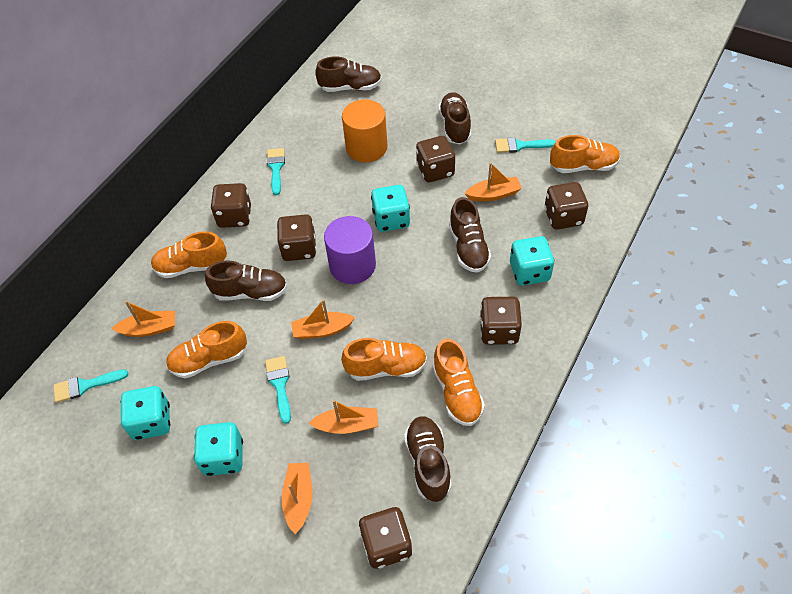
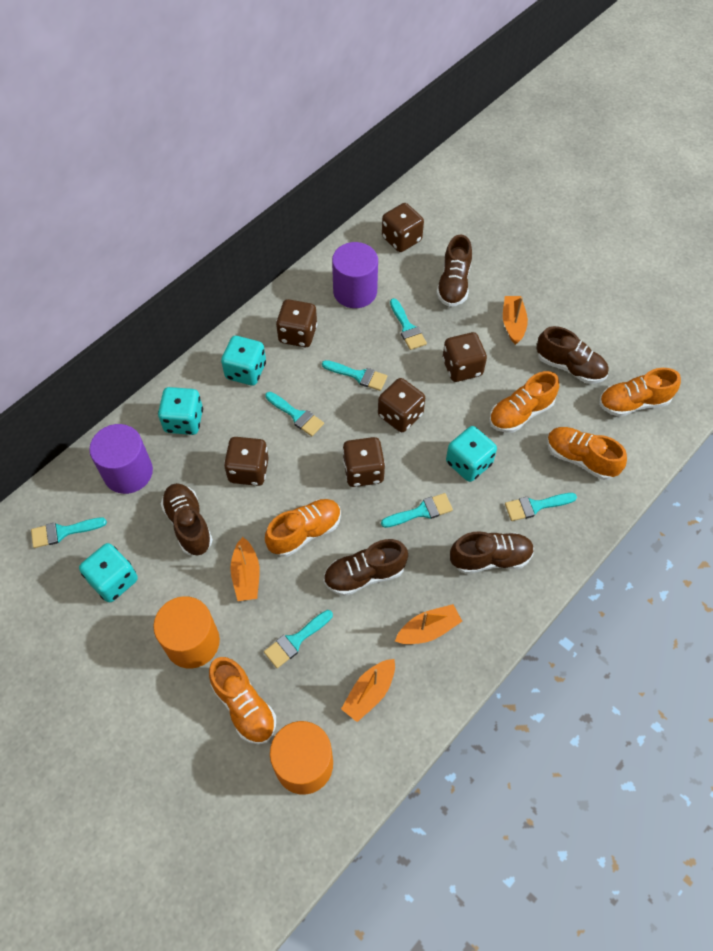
orange boat: 5 -> 4
orange cylinder: 1 -> 2
purple cylinder: 1 -> 2
turquoise brush: 4 -> 7

